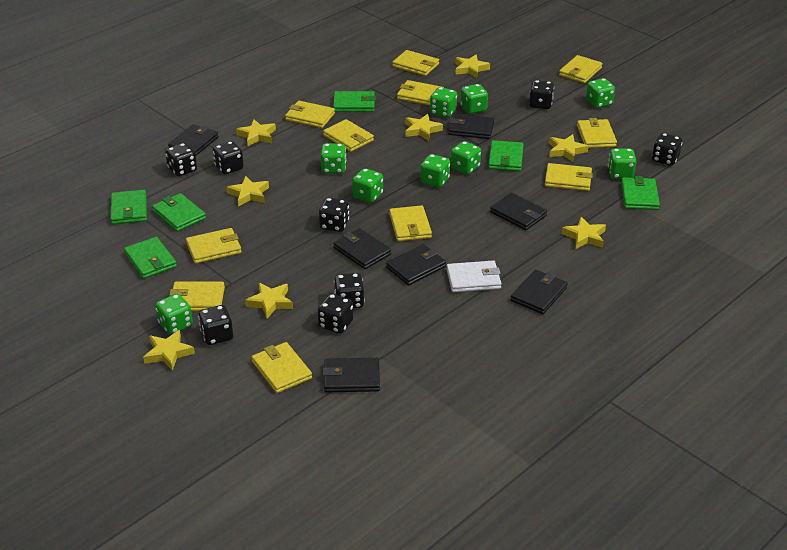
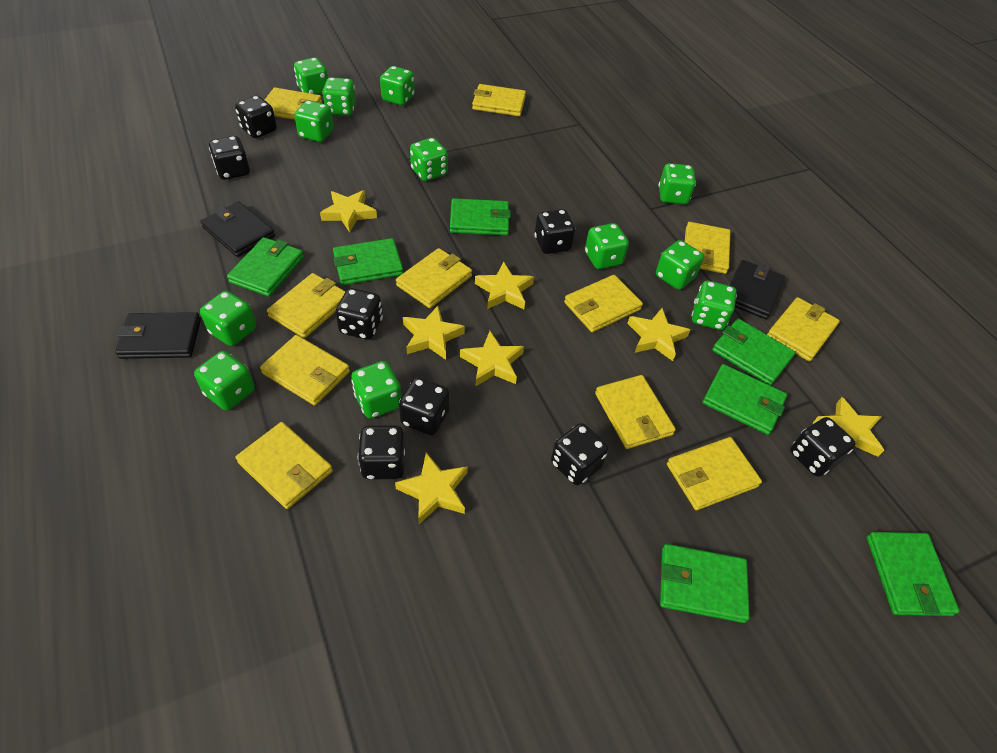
black wallet: 7 -> 3
green dice: 9 -> 12
green wallet: 6 -> 7
white wallet: 1 -> 0
yellow star: 8 -> 7

